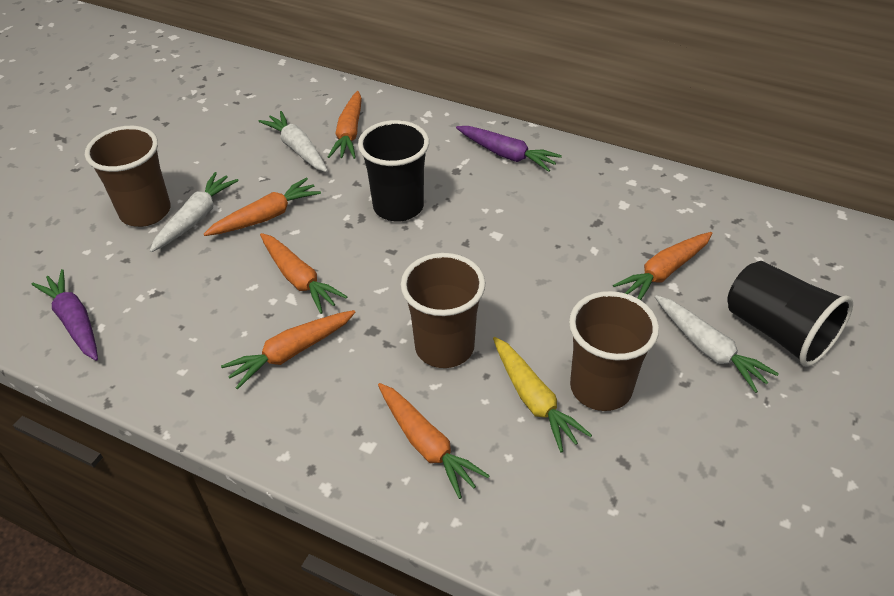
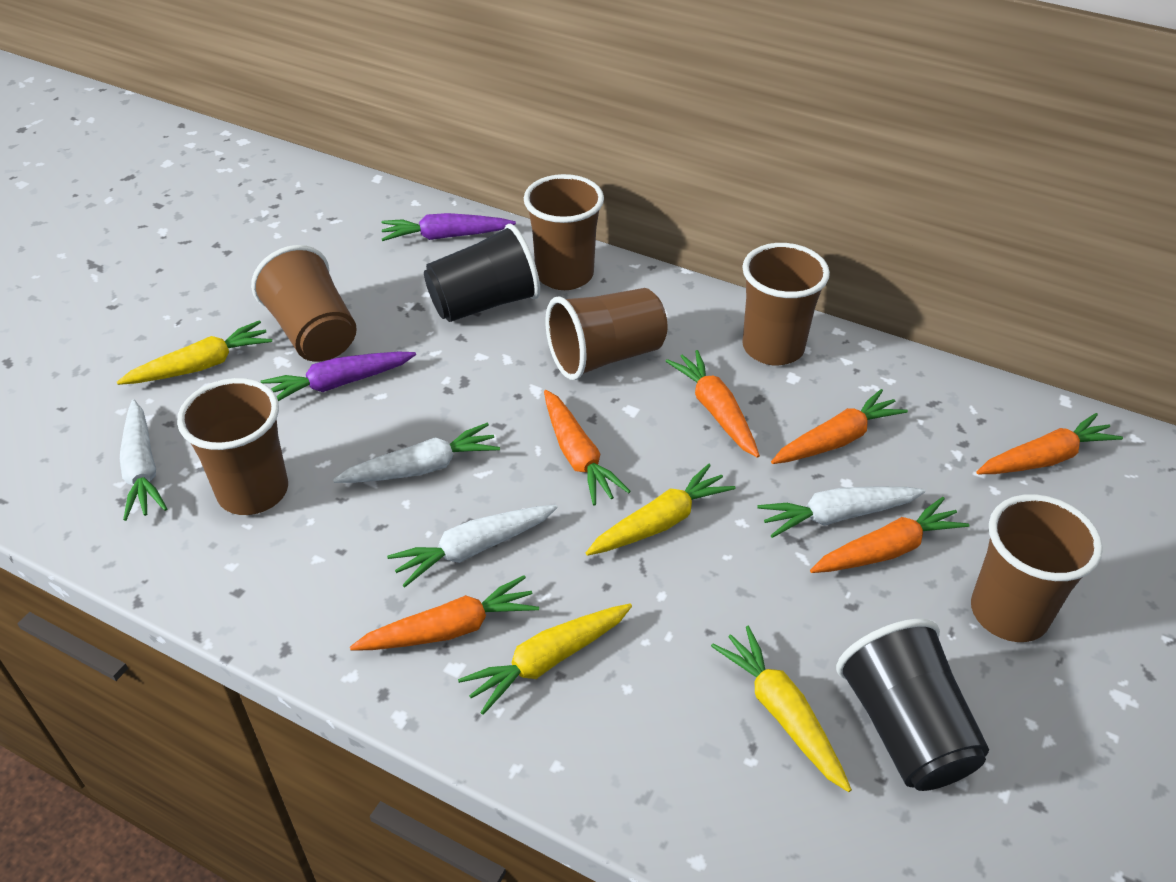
brown cup: 3 -> 6
white carrot: 3 -> 4
yellow carrot: 1 -> 4

